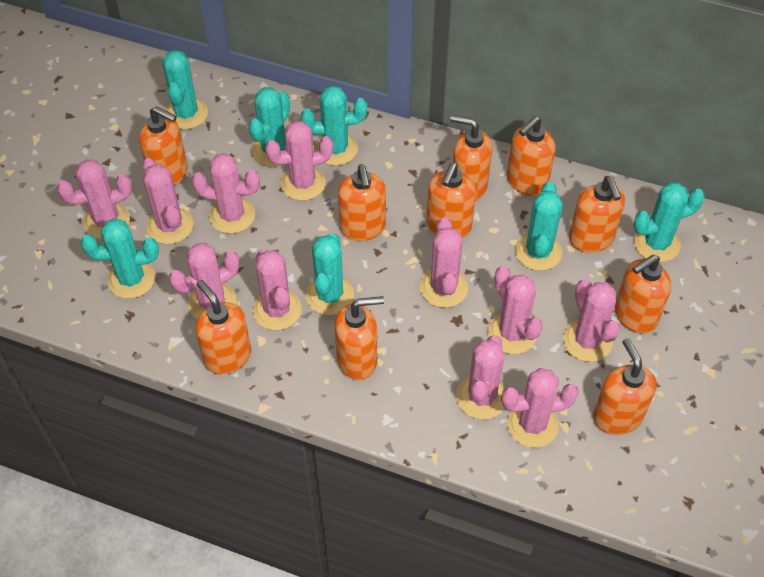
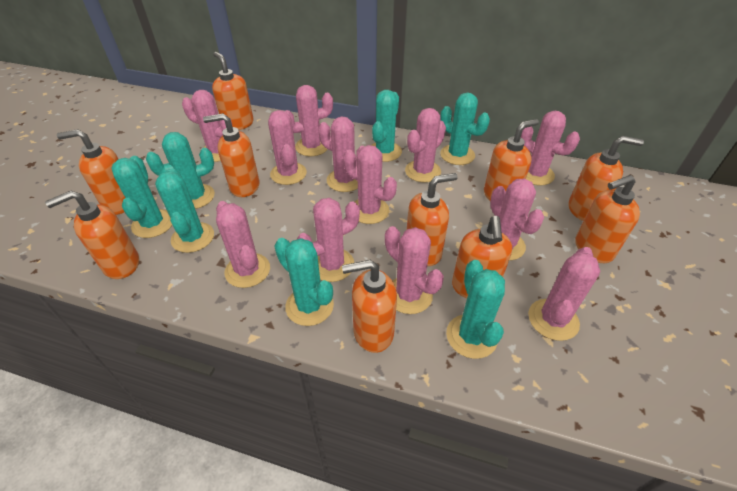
pink cactus: 11 -> 12

